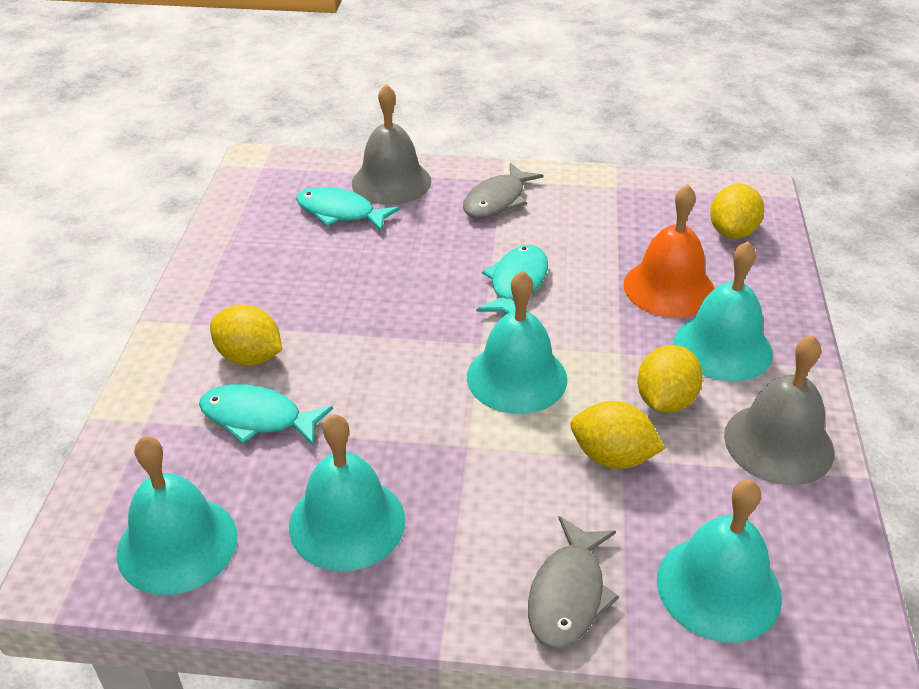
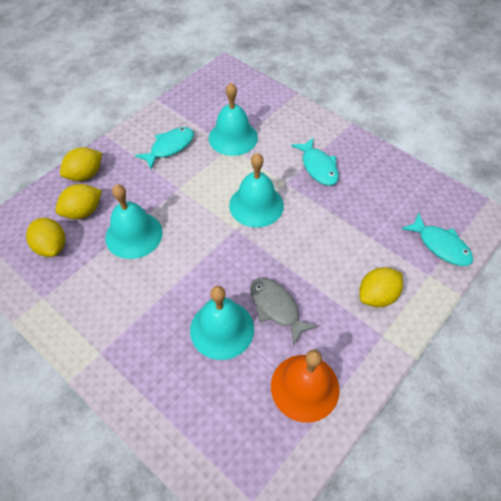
grey bell: 2 -> 0
grey fish: 2 -> 1
turquoise bell: 5 -> 4

